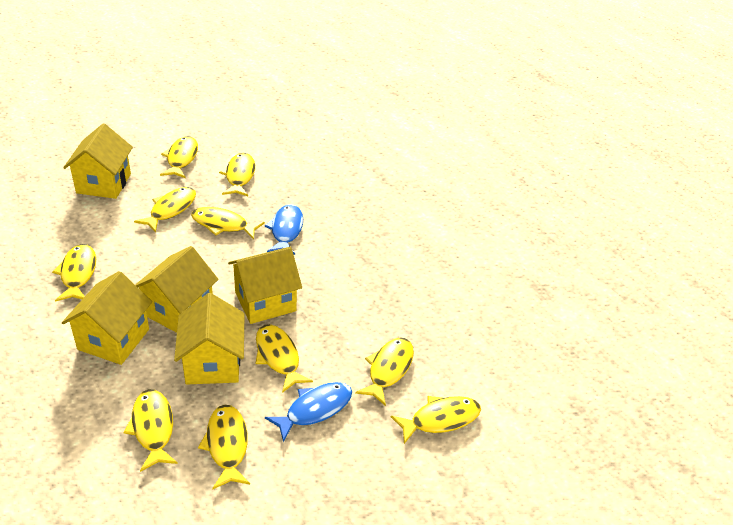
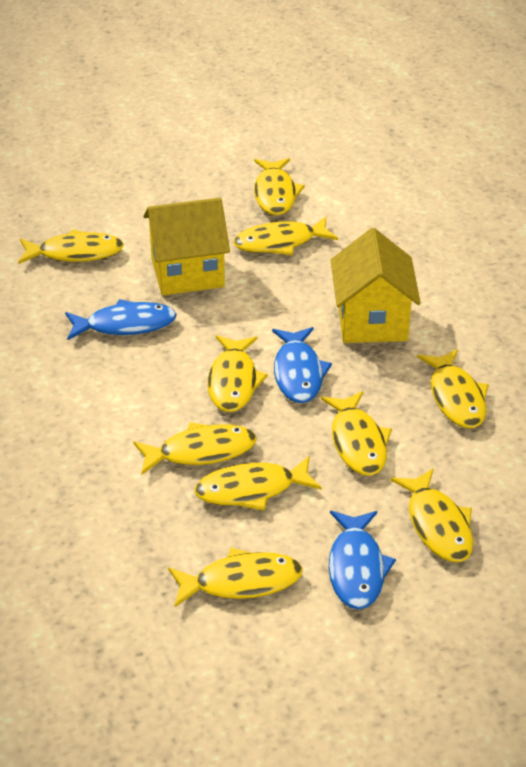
blue fish: 2 -> 3
yellow house: 5 -> 2

